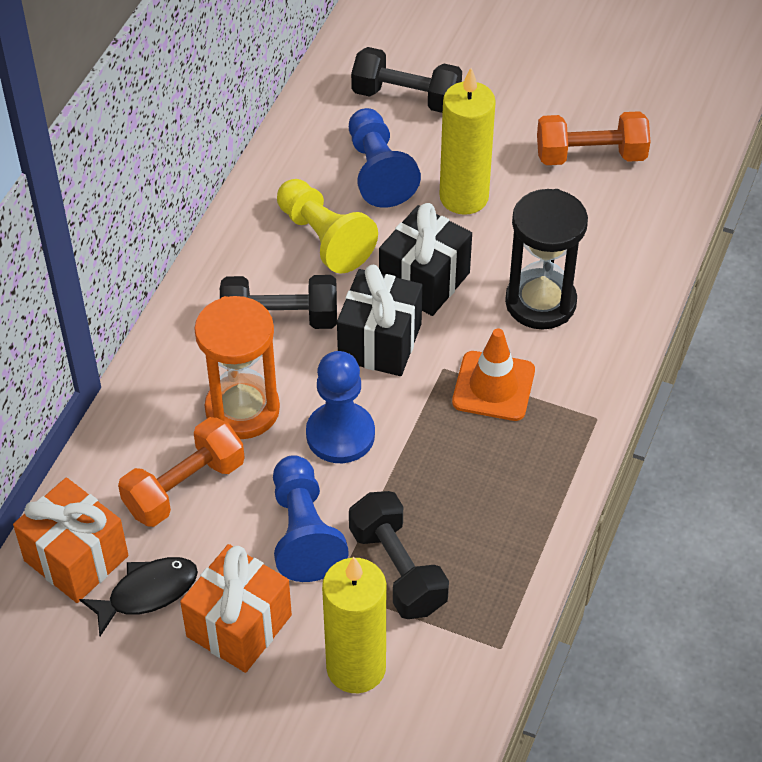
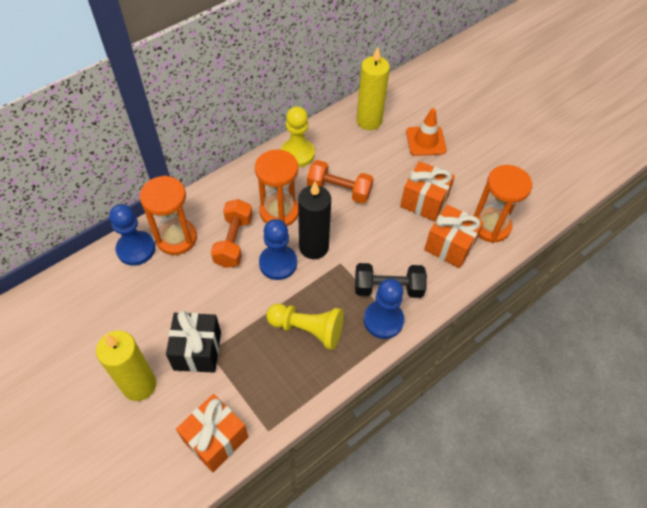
black candle: 0 -> 1
black dumbbell: 3 -> 1
black fish: 1 -> 0
black gift: 2 -> 1
black hourglass: 1 -> 0
orange gift: 2 -> 3
orange hourglass: 1 -> 3
yellow pawn: 1 -> 2

